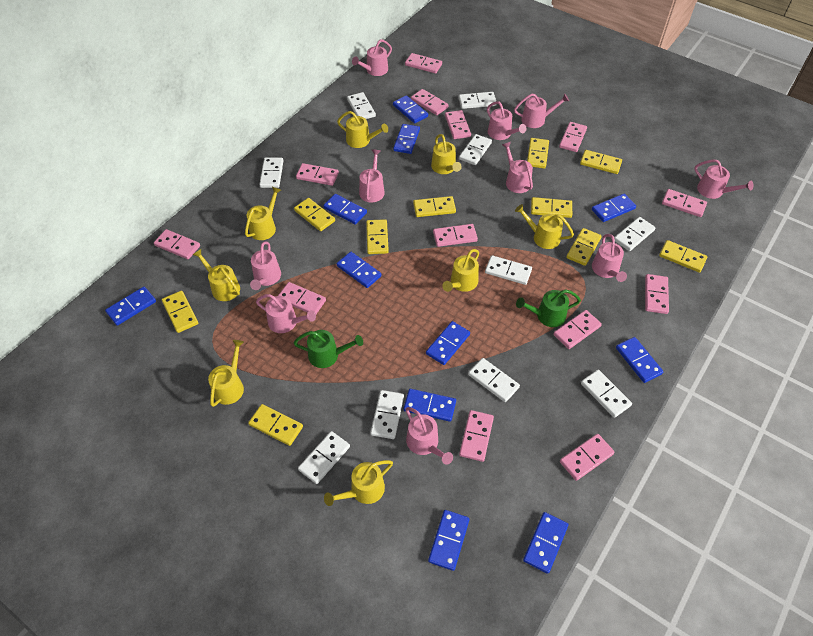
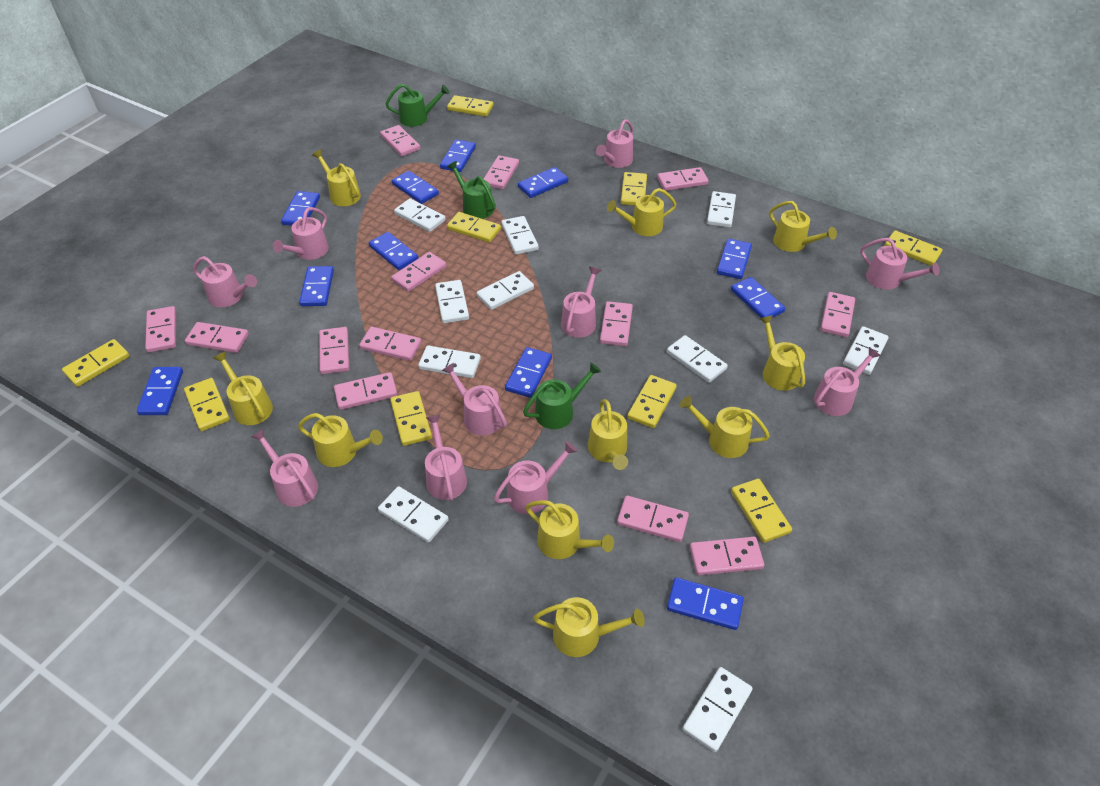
green watering can: 2 -> 3
yellow domino: 10 -> 9
yellow watering can: 8 -> 10

